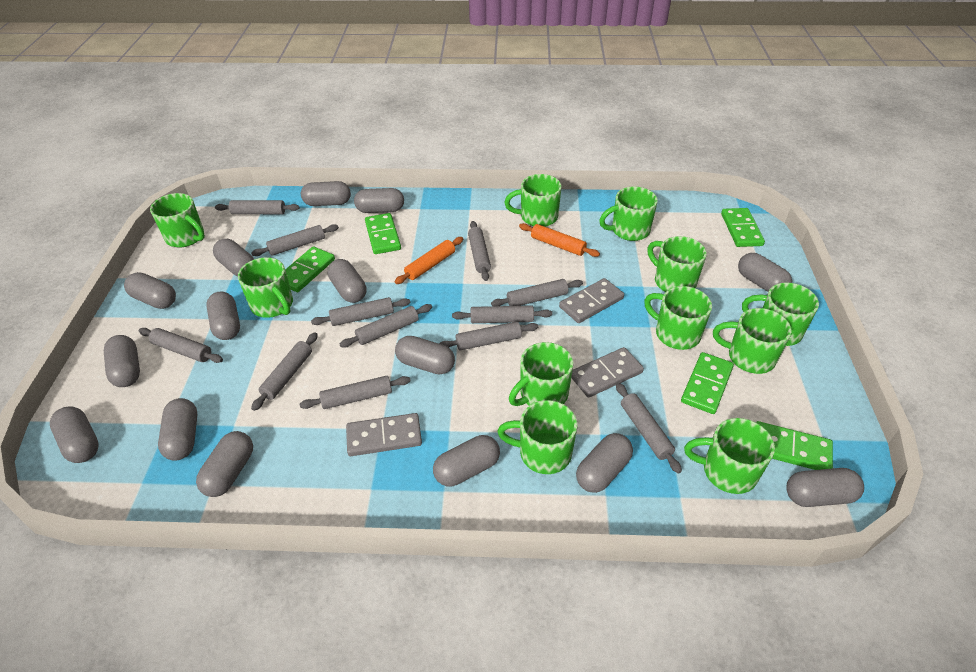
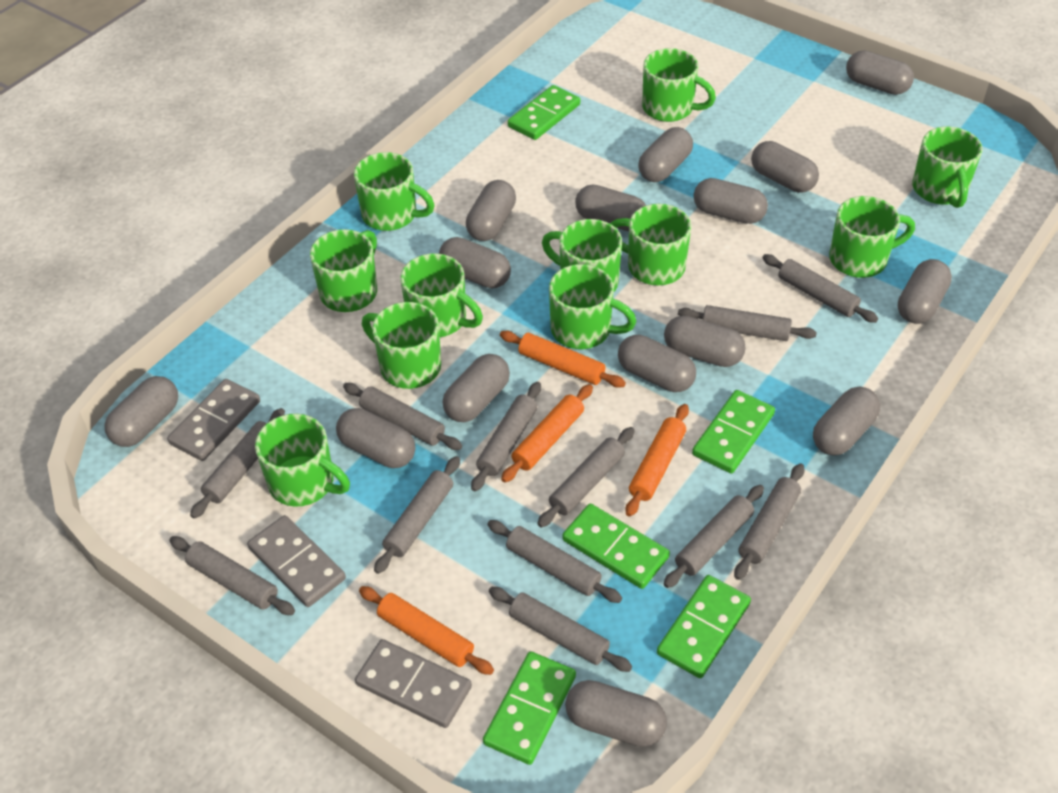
orange rolling pin: 2 -> 4

